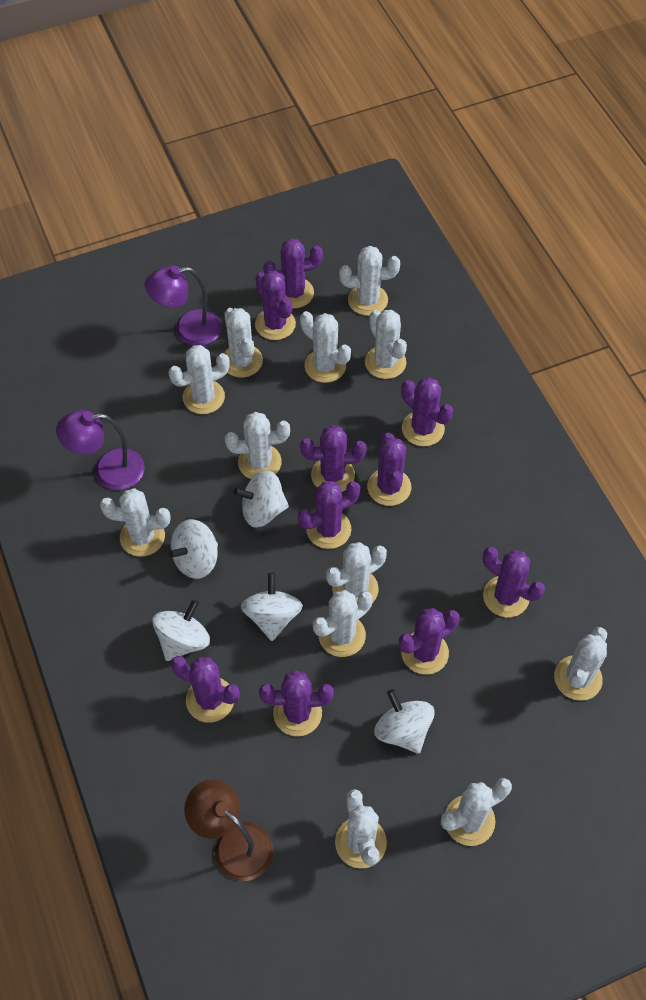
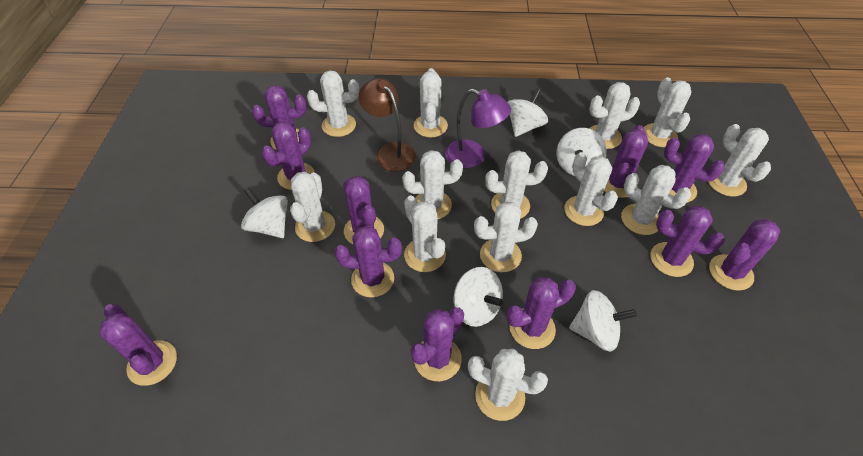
purple cactus: 10 -> 11
purple lamp: 2 -> 1
white cactus: 12 -> 13

